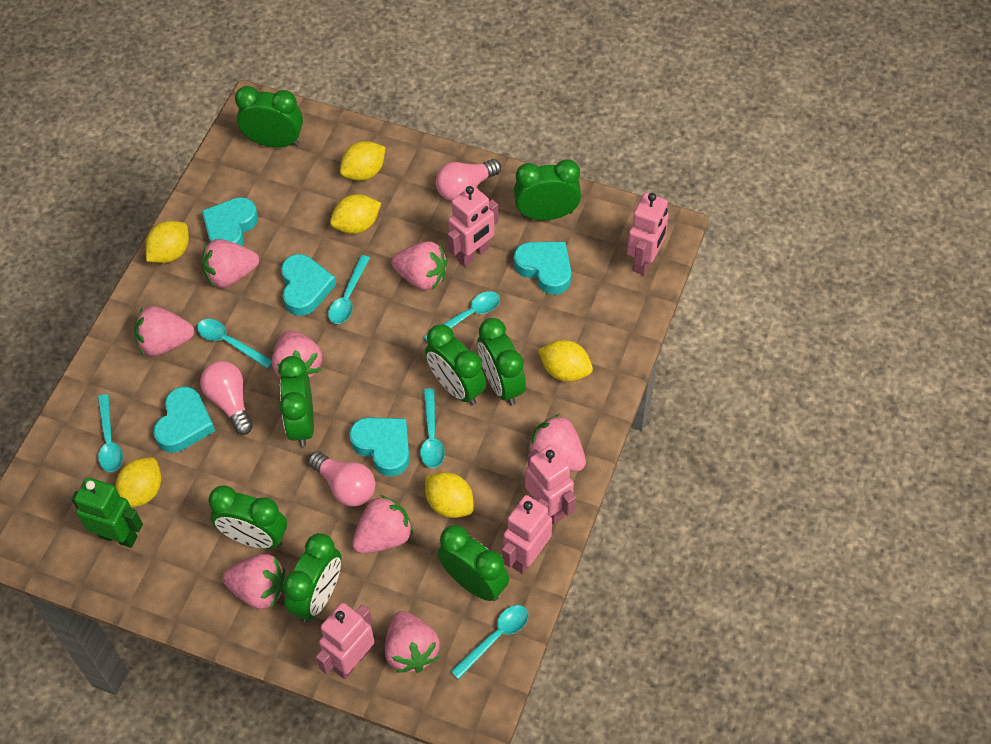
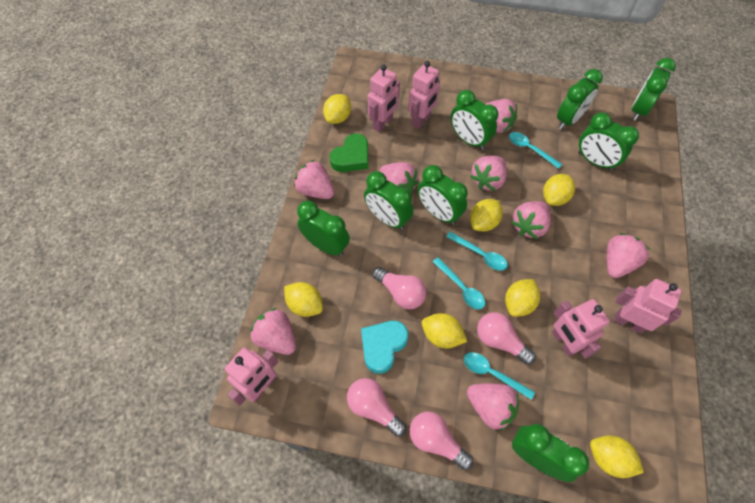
green heart: 0 -> 1
green robot: 1 -> 0
pink light bulb: 3 -> 4
turquoise heart: 5 -> 1
turquoise spoon: 6 -> 4
yellow lemon: 6 -> 7

